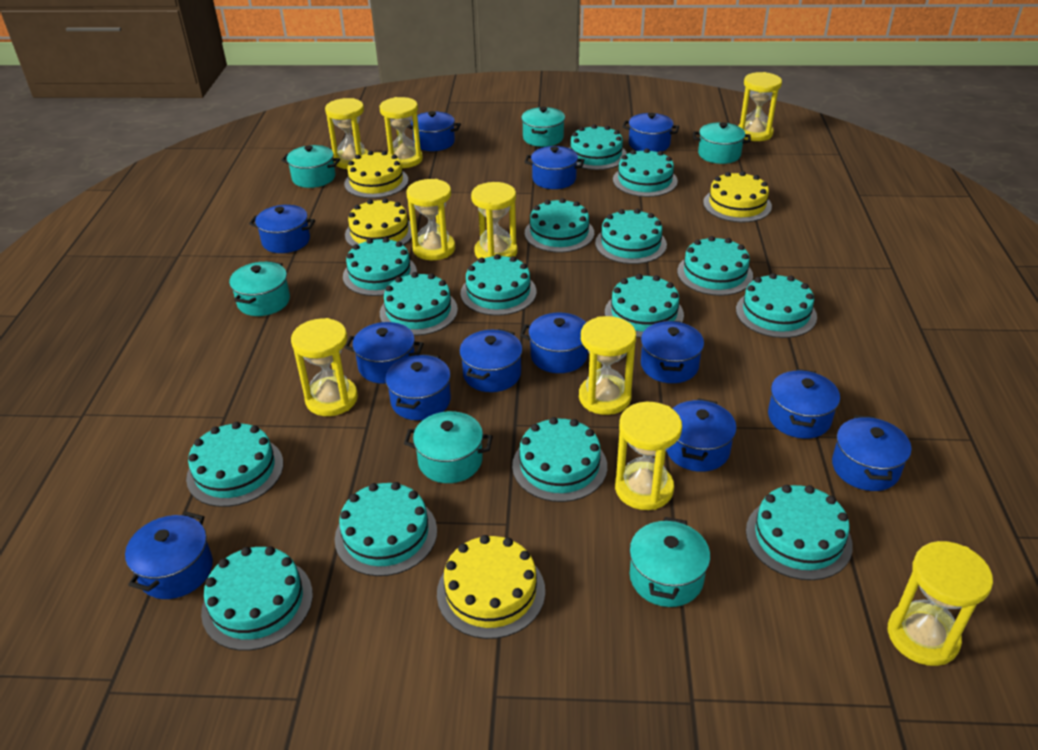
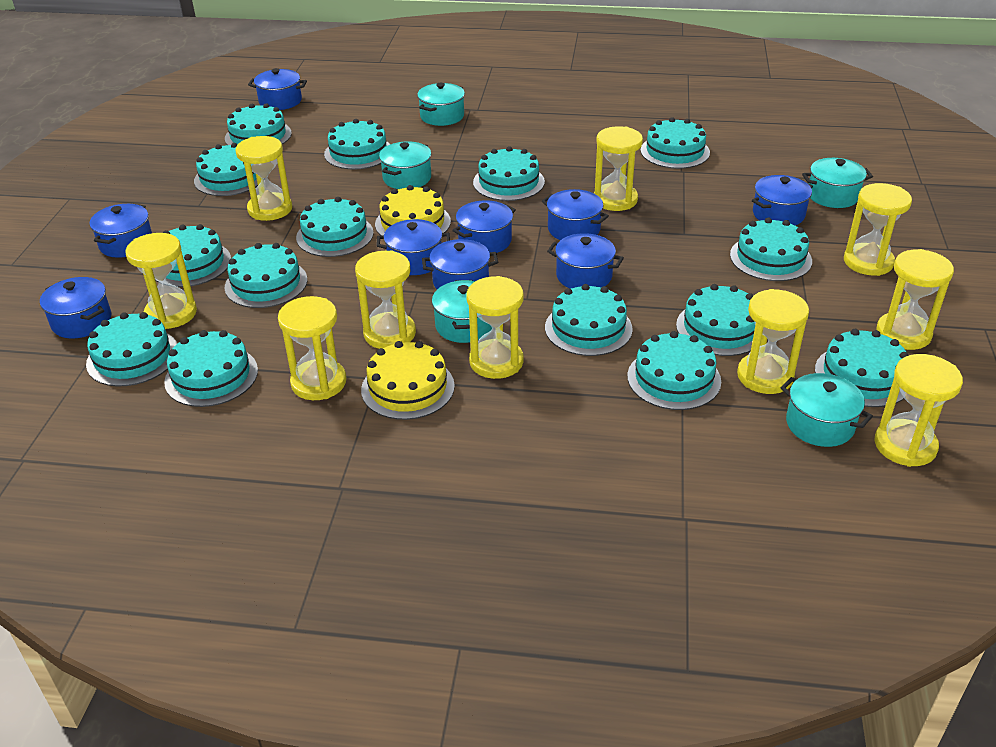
blue pot: 13 -> 9
turquoise pot: 6 -> 5
yellow cake: 4 -> 2
yellow hourglass: 9 -> 10

